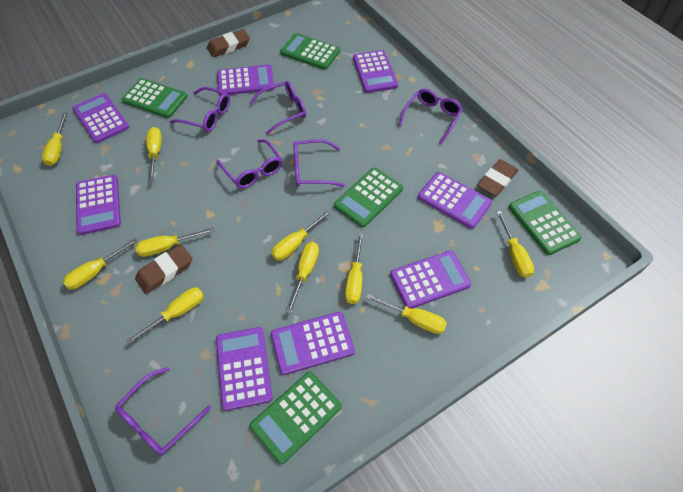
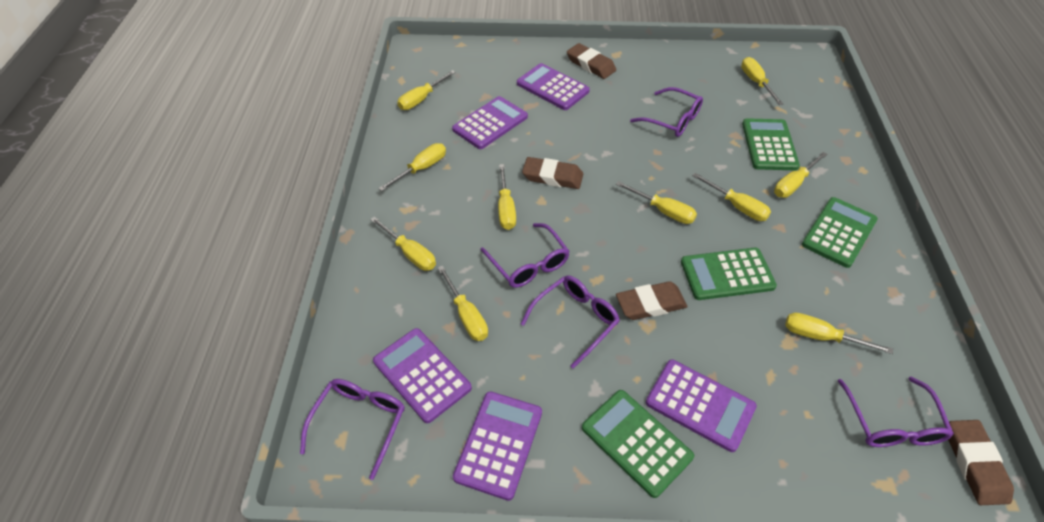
brown eraser: 3 -> 4
green calculator: 5 -> 4
purple calculator: 8 -> 5
purple glasses: 6 -> 5

